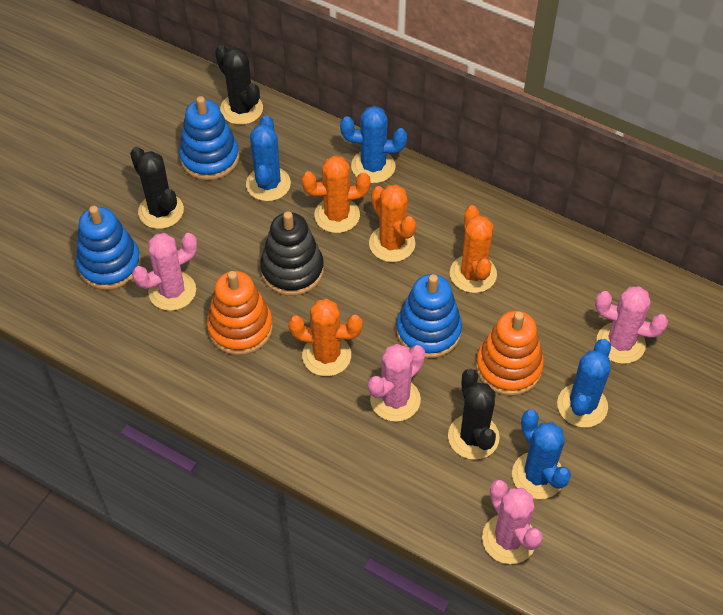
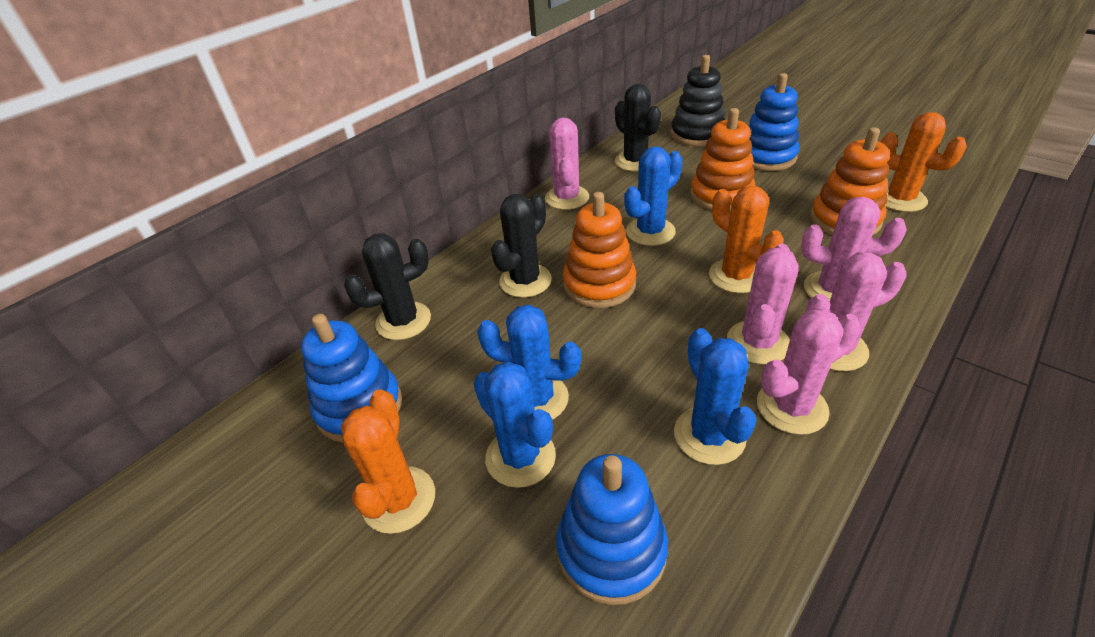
orange cactus: 4 -> 3
orange stacking toy: 2 -> 3
pink cactus: 4 -> 5

